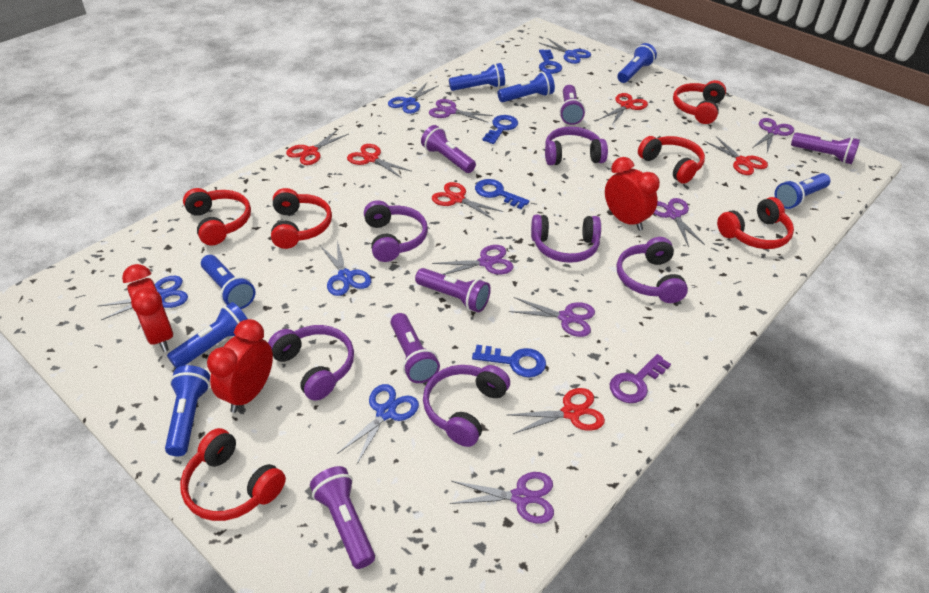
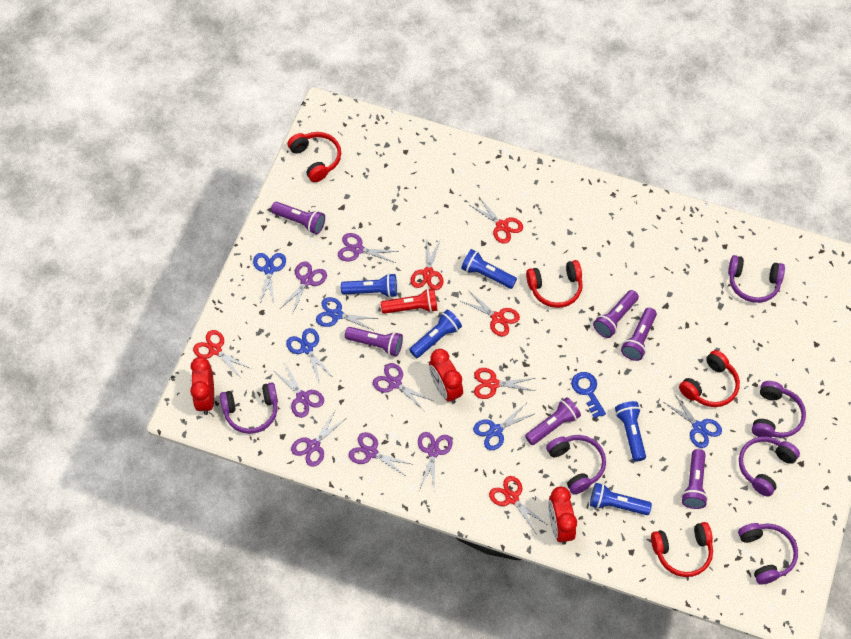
blue flashlight: 7 -> 5
blue key: 4 -> 1
purple key: 1 -> 0
purple scissors: 6 -> 7
red flashlight: 0 -> 1
red headphones: 6 -> 4

